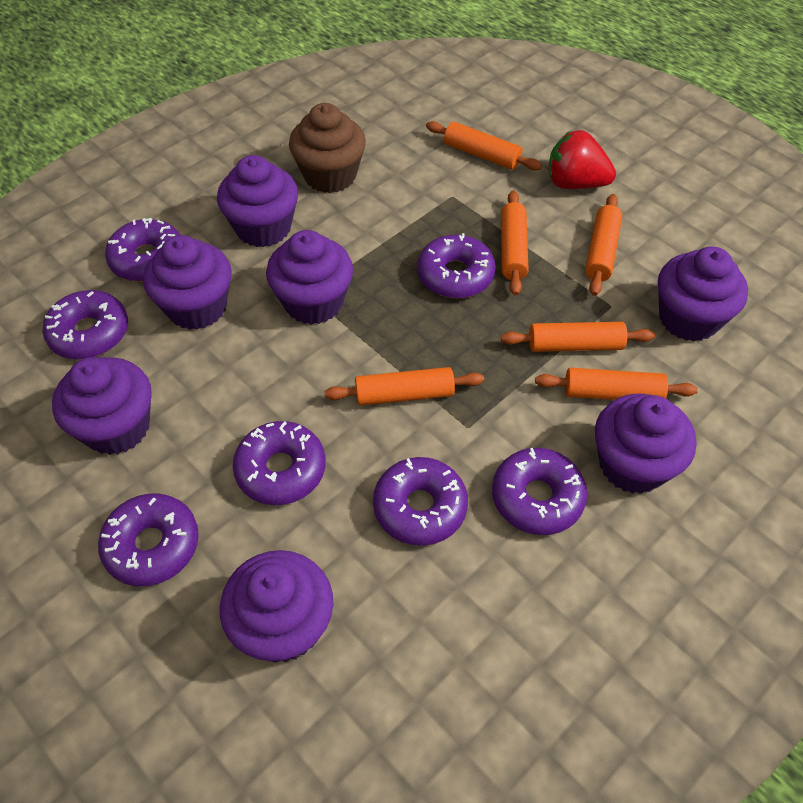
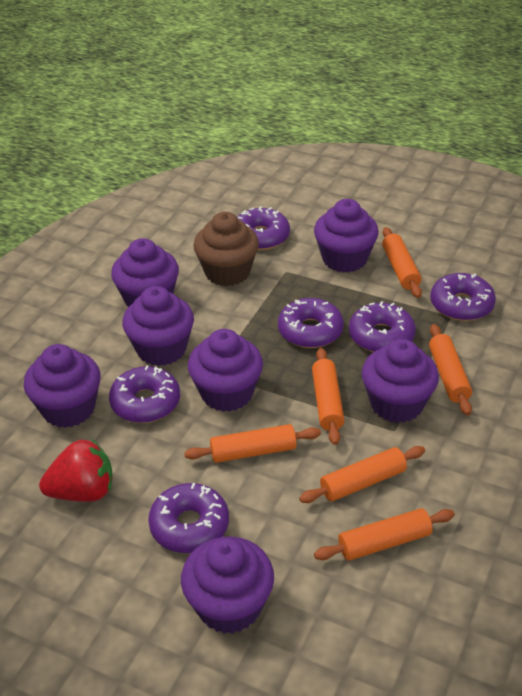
purple donut: 7 -> 6

